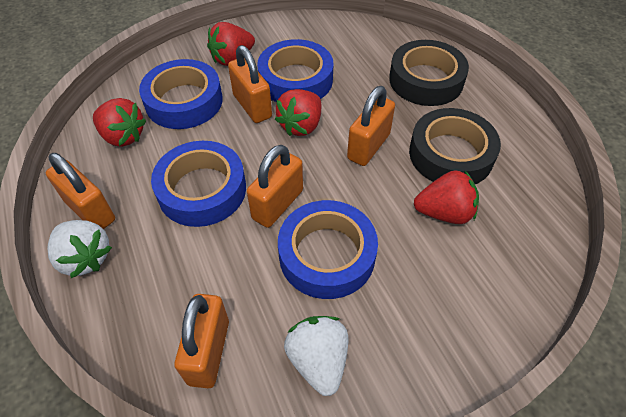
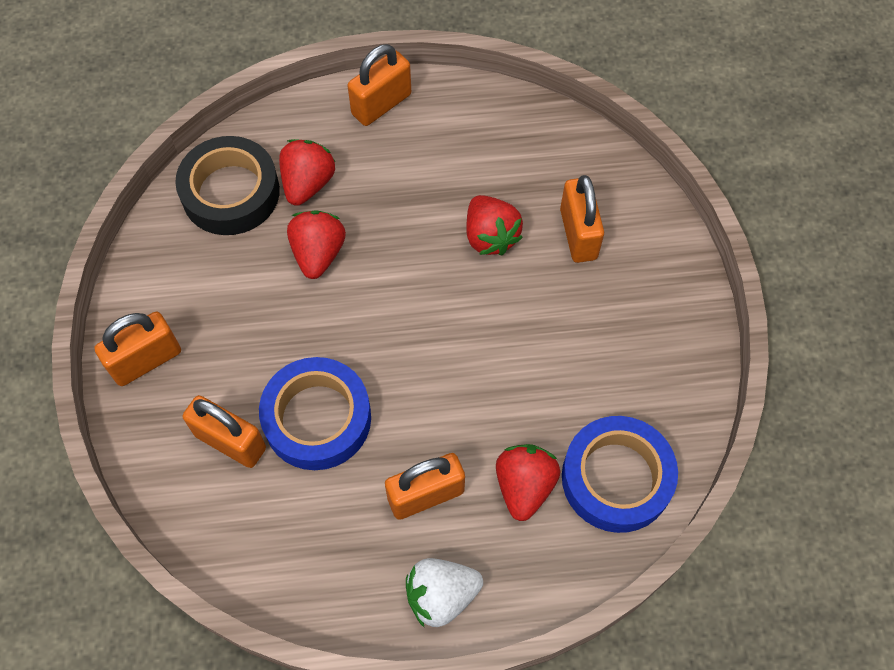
black tape: 2 -> 1
blue tape: 4 -> 2
white strawberry: 2 -> 1

